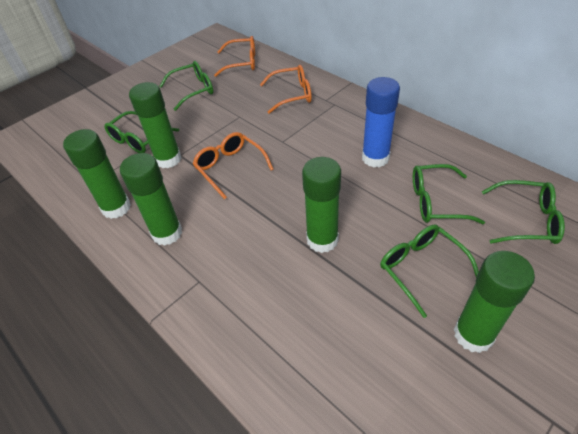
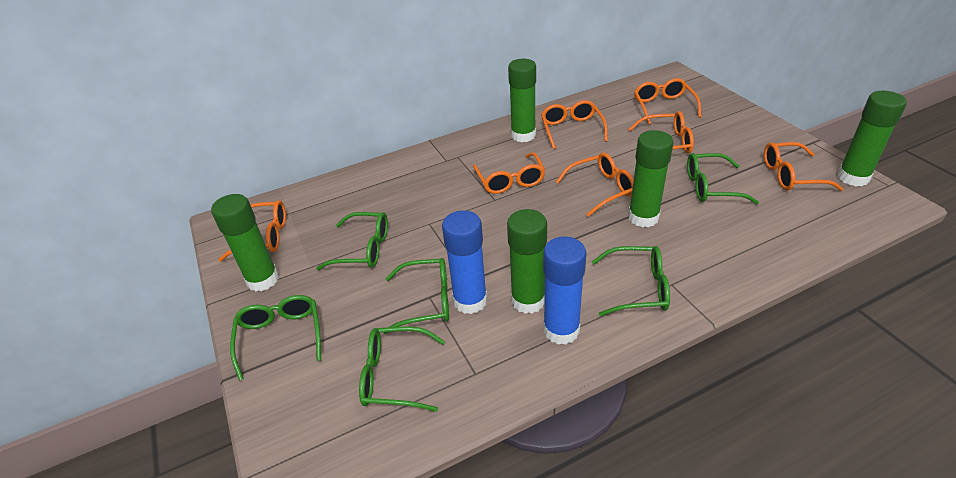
blue glue stick: 1 -> 2
green glasses: 5 -> 6
orange glasses: 3 -> 7

